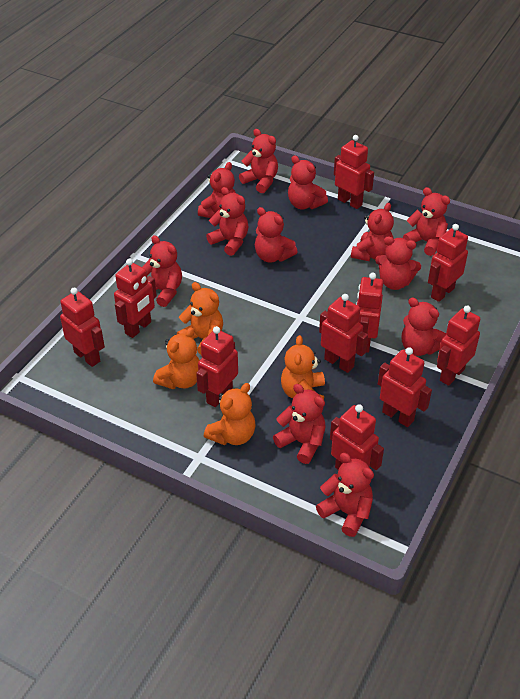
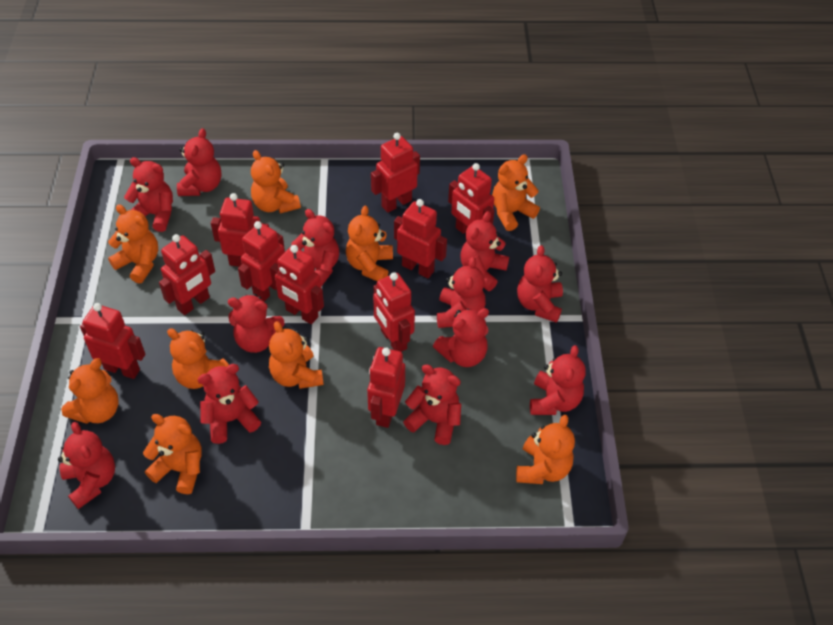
orange teddy bear: 4 -> 9

